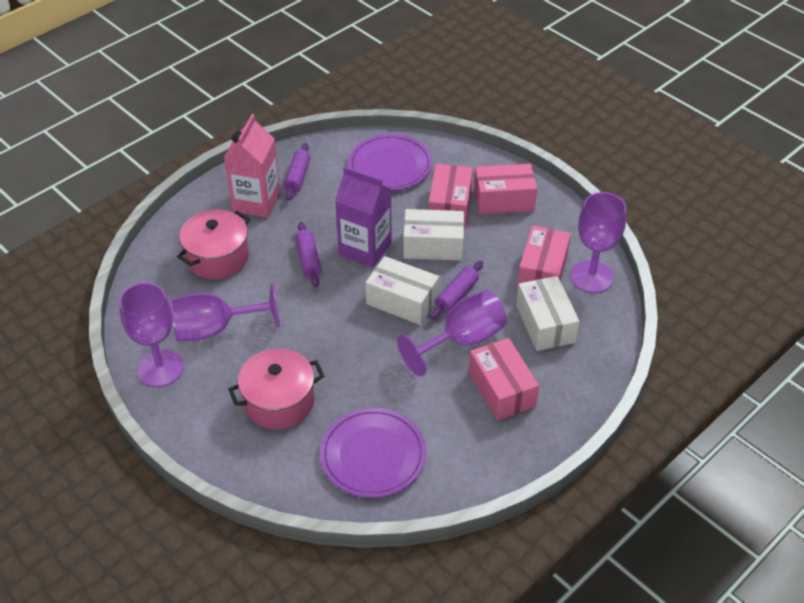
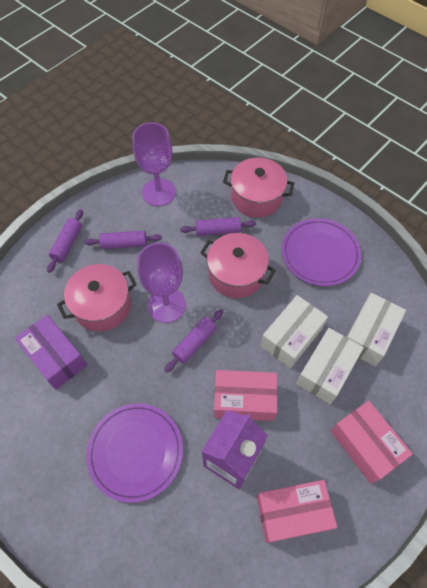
pink box: 4 -> 3
pink carton: 1 -> 0
pink pot: 2 -> 3
purple box: 0 -> 1
purple goblet: 4 -> 2
purple rolling pin: 3 -> 4

